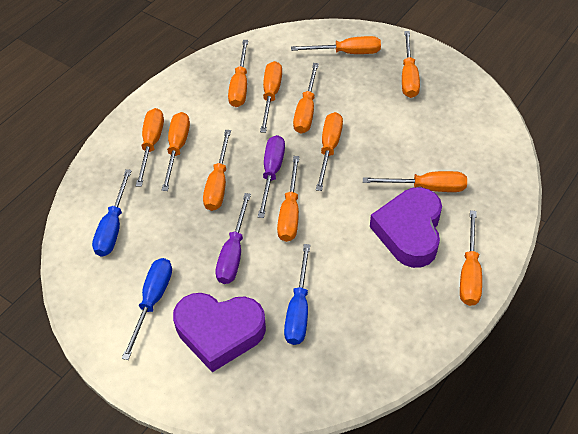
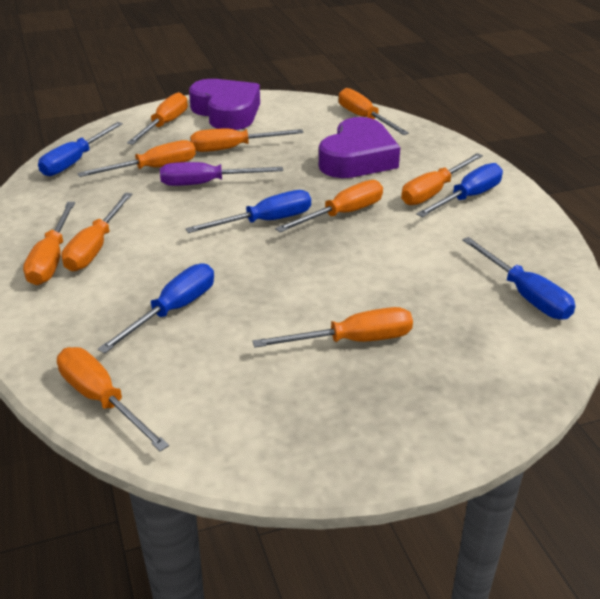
blue screwdriver: 3 -> 5
orange screwdriver: 12 -> 10
purple screwdriver: 2 -> 1

